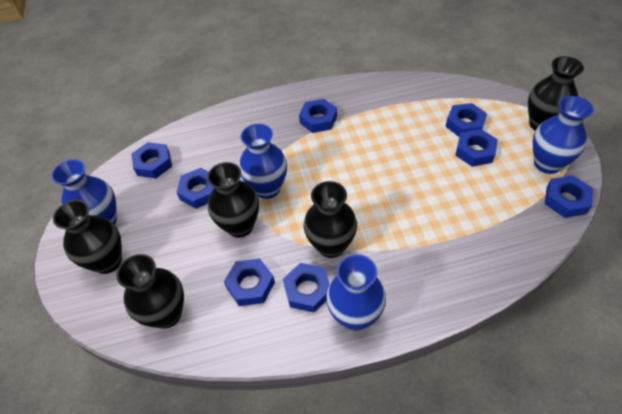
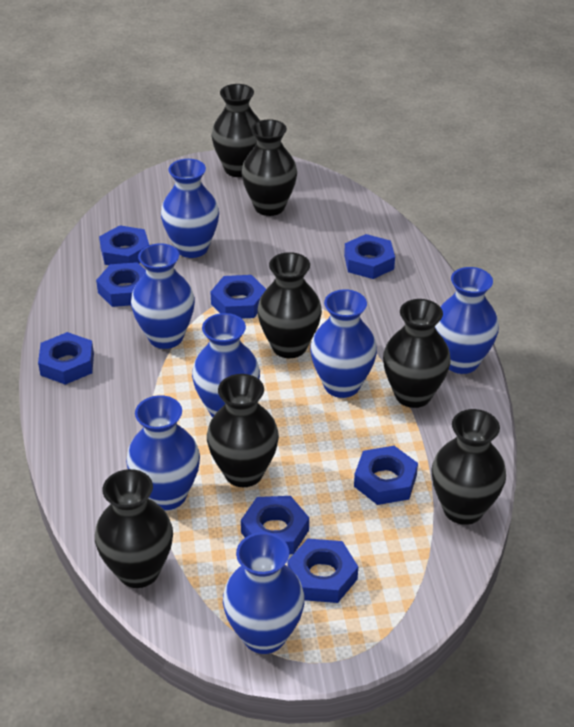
black vase: 5 -> 7
blue vase: 4 -> 7

